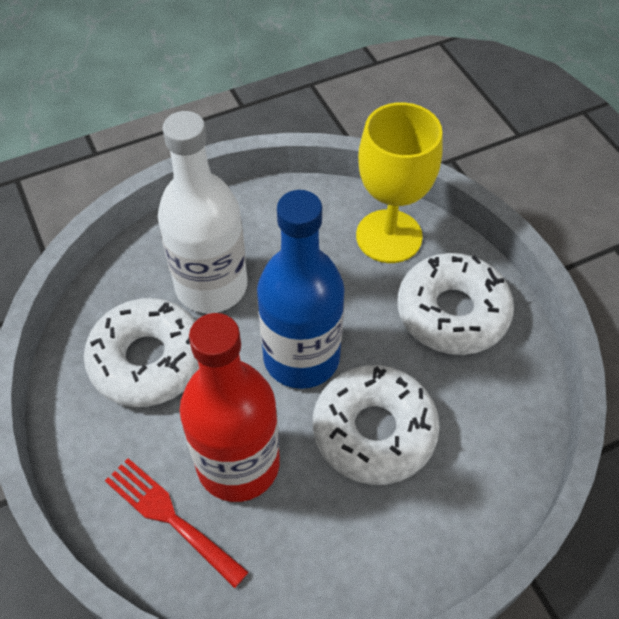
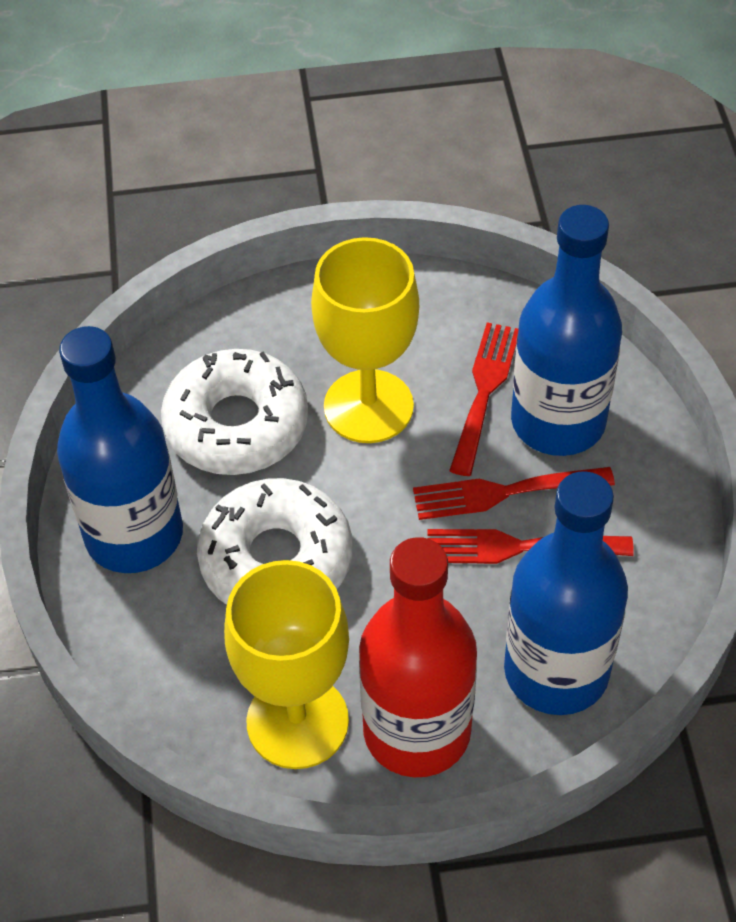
blue bottle: 1 -> 3
red fork: 1 -> 3
white bottle: 1 -> 0
white donut: 3 -> 2
yellow goblet: 1 -> 2

